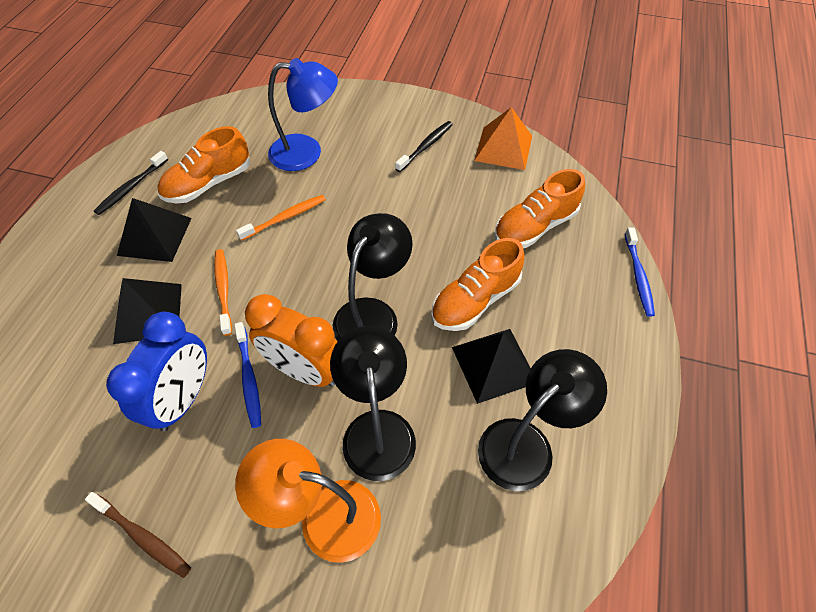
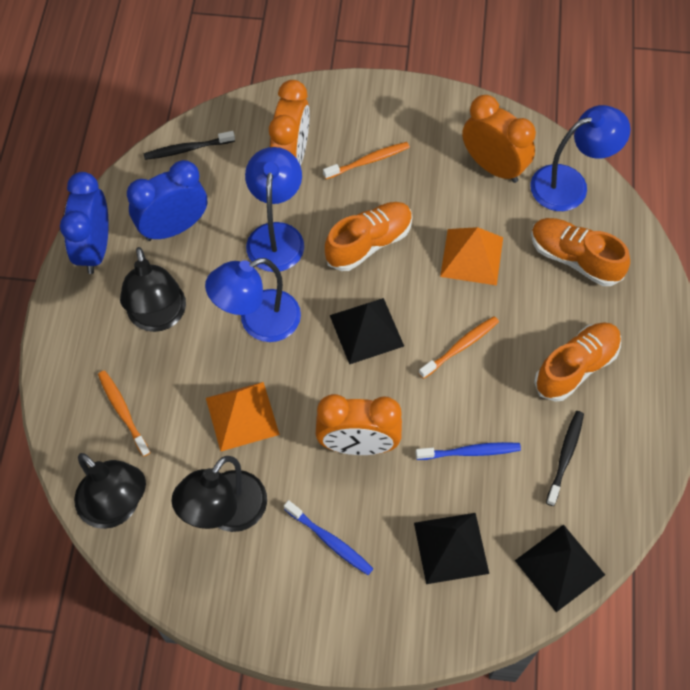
blue clock: 1 -> 2
blue lamp: 1 -> 3
brown toothbrush: 1 -> 0
orange clock: 1 -> 3
orange lamp: 1 -> 0
orange pyramid: 1 -> 2
orange toothbrush: 2 -> 3

